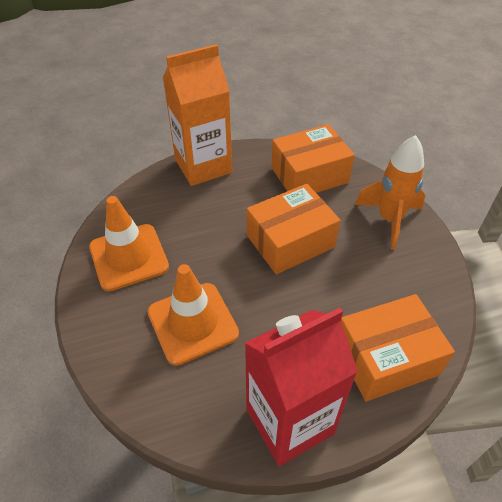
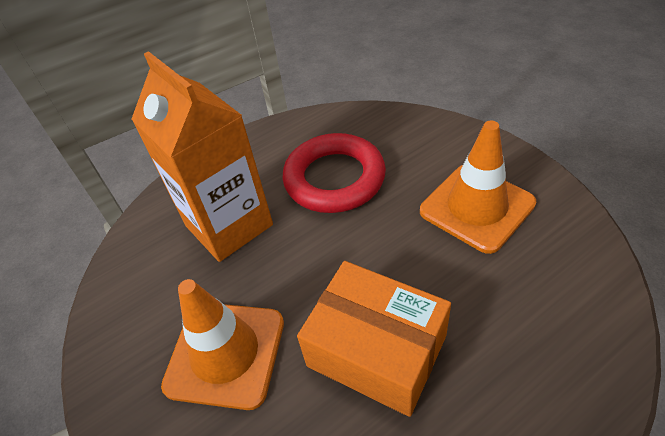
orange box: 3 -> 1
orange rocket: 1 -> 0
red carton: 1 -> 0
red ring: 0 -> 1

